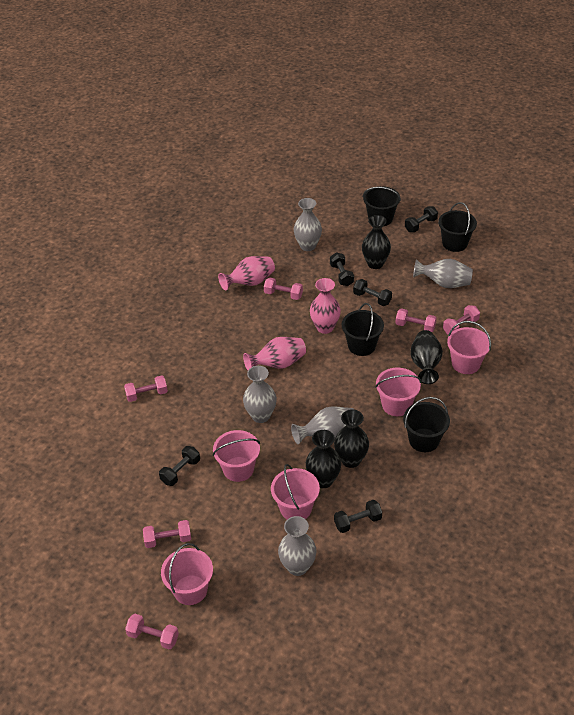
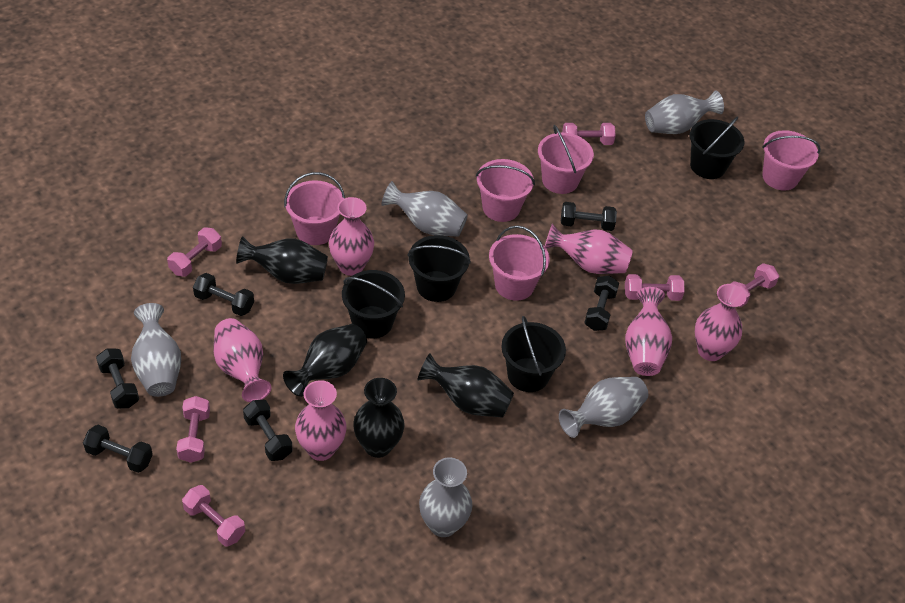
black dumbbell: 5 -> 6
pink vase: 3 -> 6

